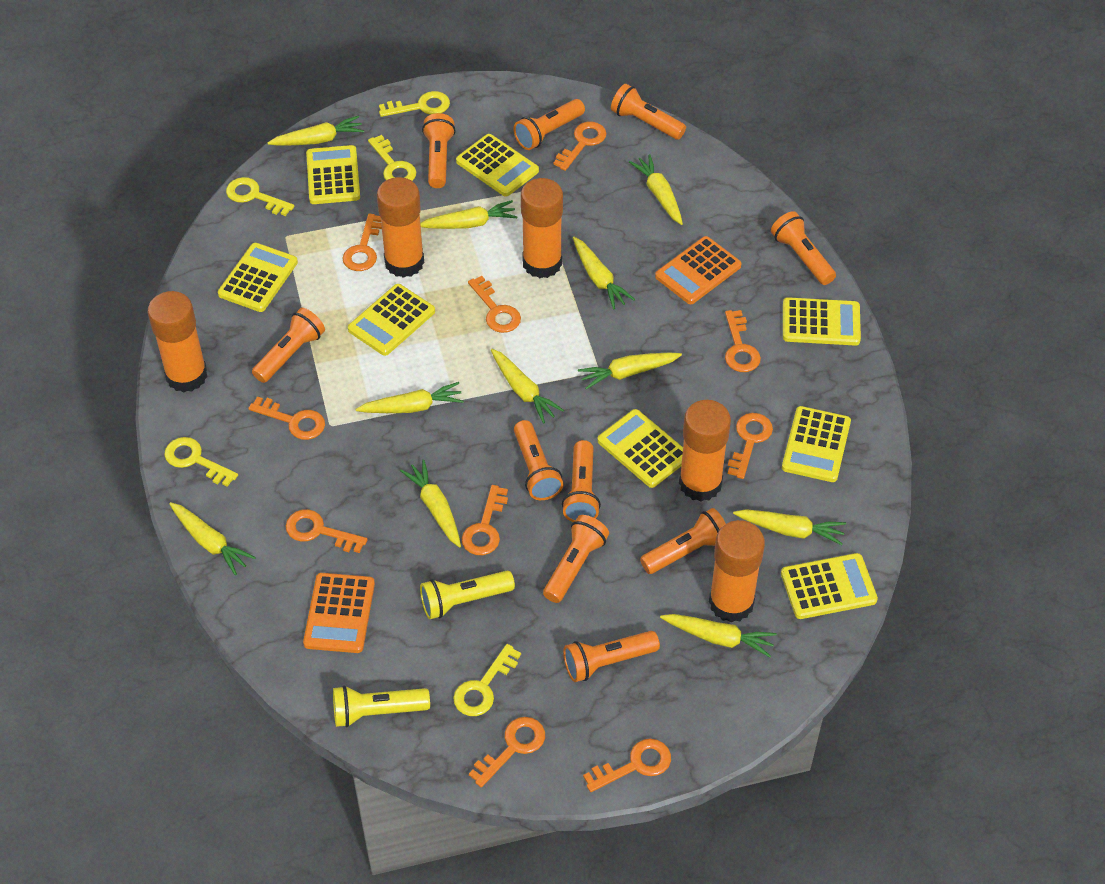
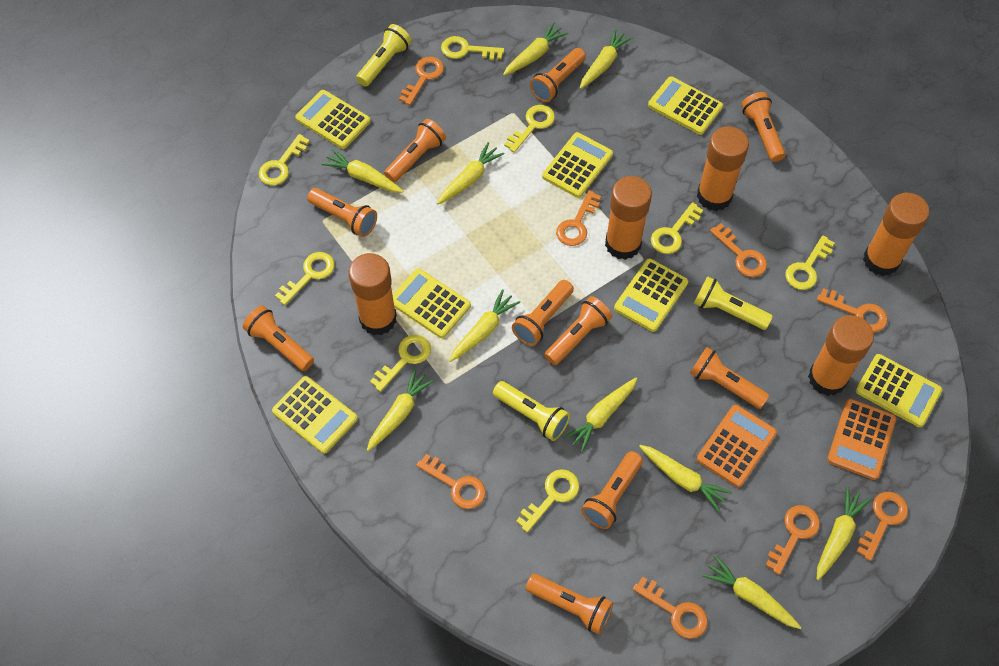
orange key: 10 -> 8
yellow calculator: 8 -> 7
yellow carrot: 11 -> 10
yellow flashlight: 2 -> 3
yellow key: 5 -> 8

